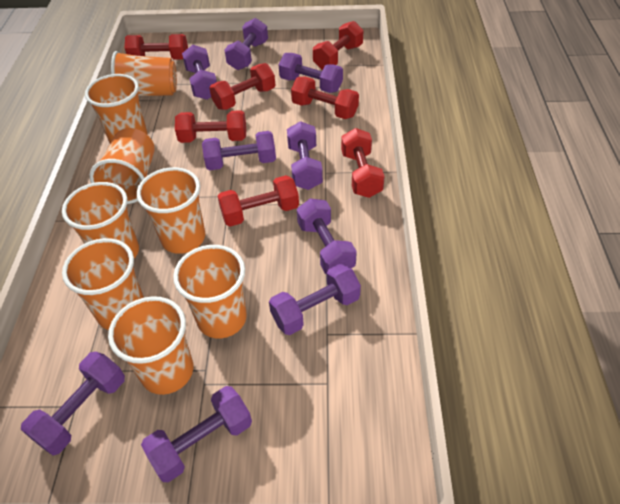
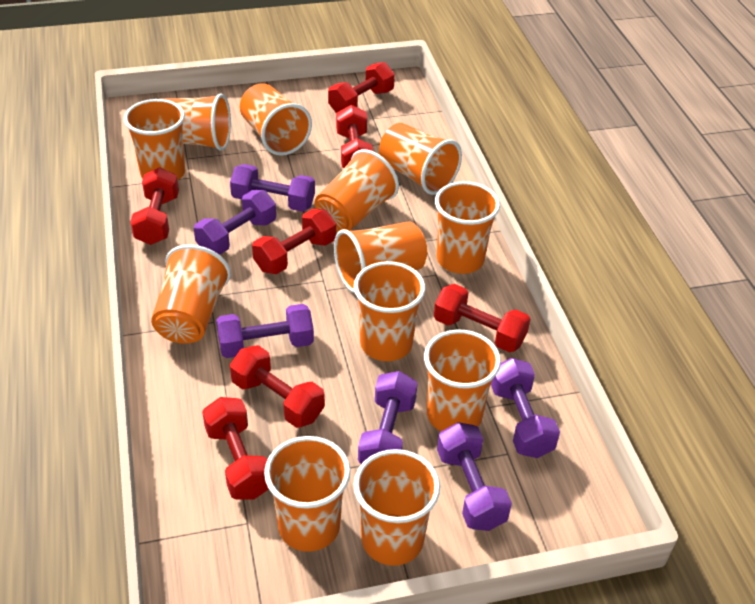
orange cup: 8 -> 12
purple dumbbell: 9 -> 6

